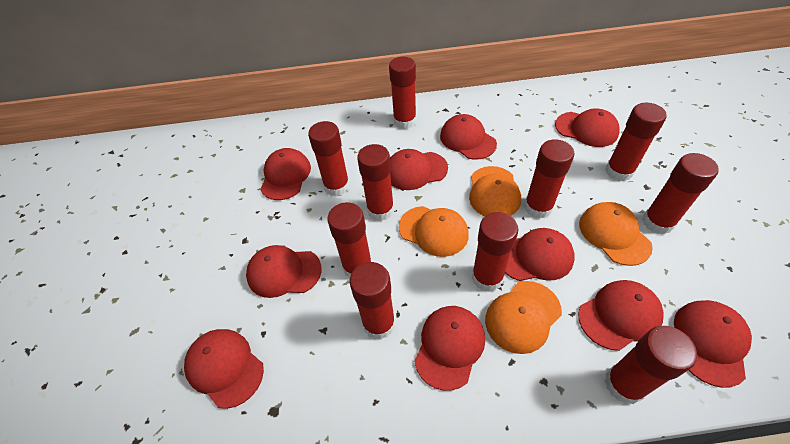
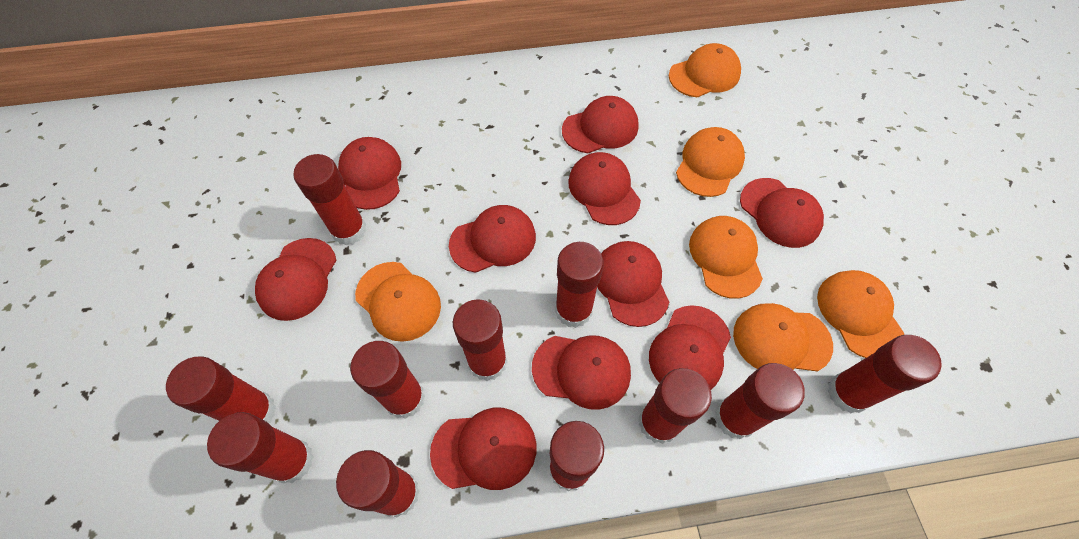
orange cap: 4 -> 6
red glue stick: 10 -> 11

